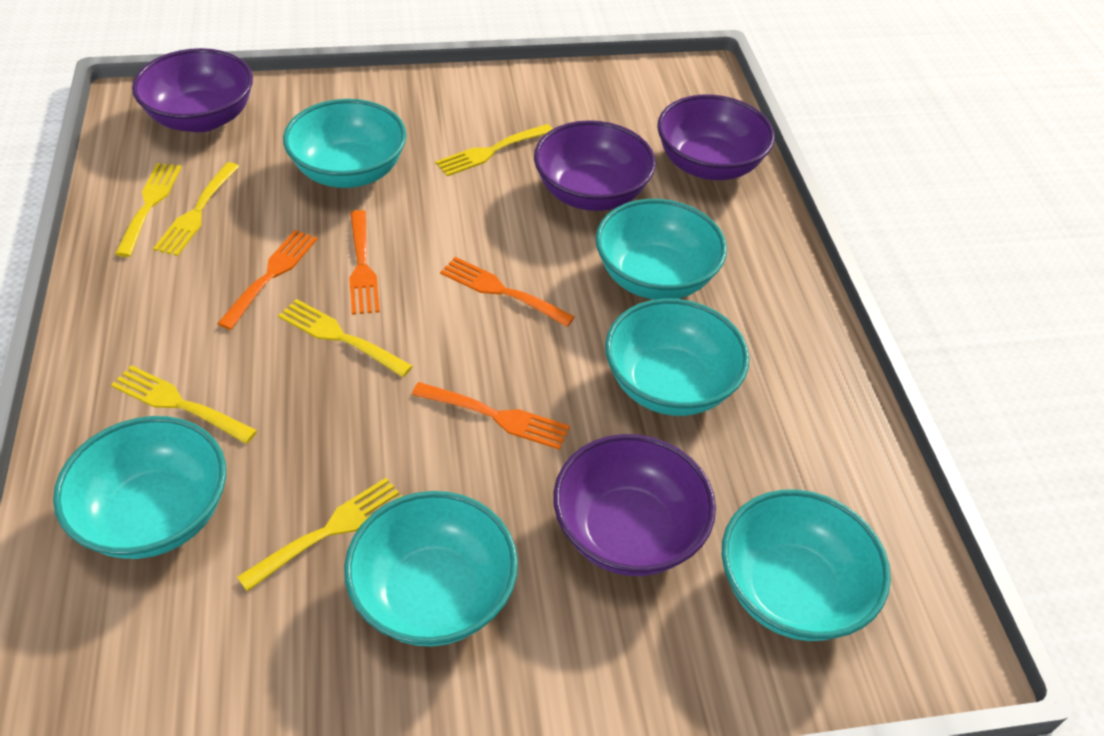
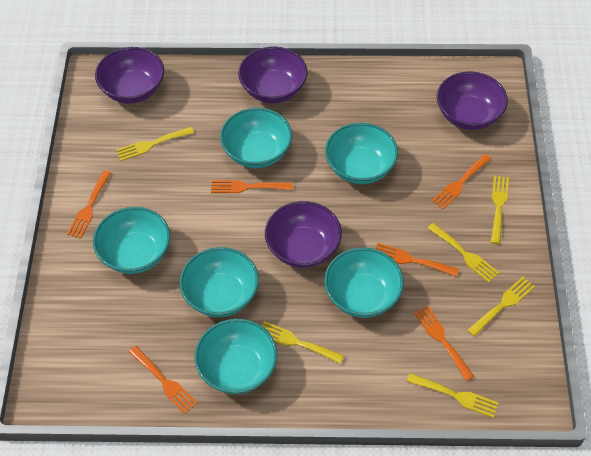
orange fork: 4 -> 6

